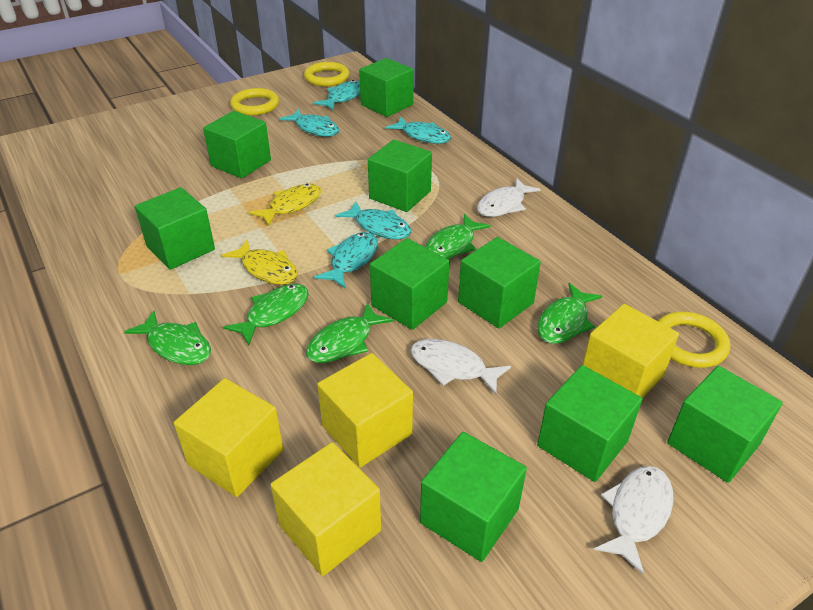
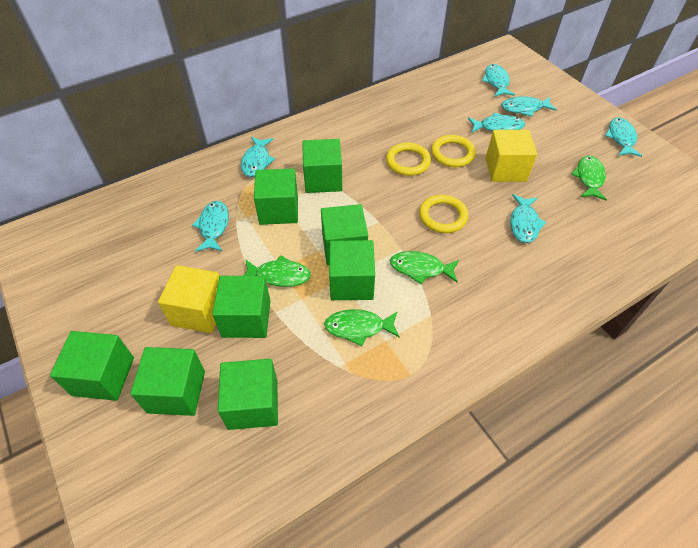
green cube: 9 -> 8
green fish: 5 -> 4
turquoise fish: 5 -> 7
white fish: 3 -> 0
yellow cube: 4 -> 2
yellow fish: 2 -> 0

